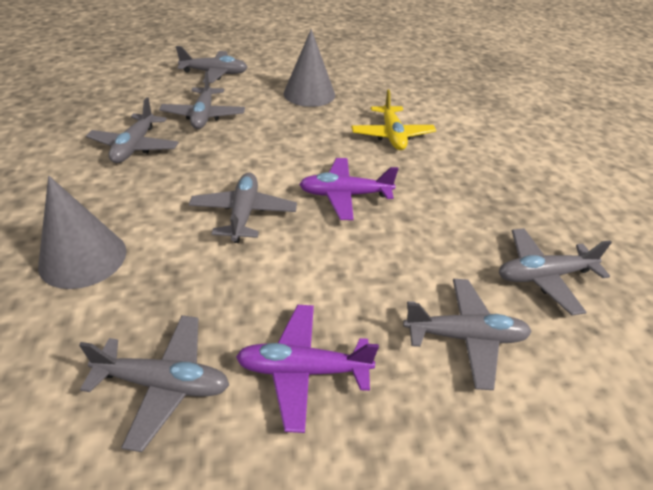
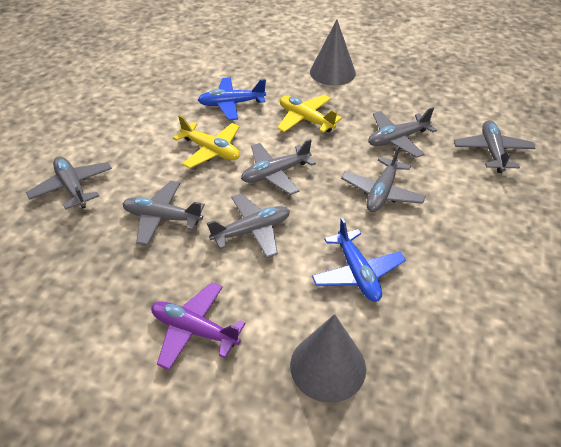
blue plane: 0 -> 2
purple plane: 2 -> 1
yellow plane: 1 -> 2

